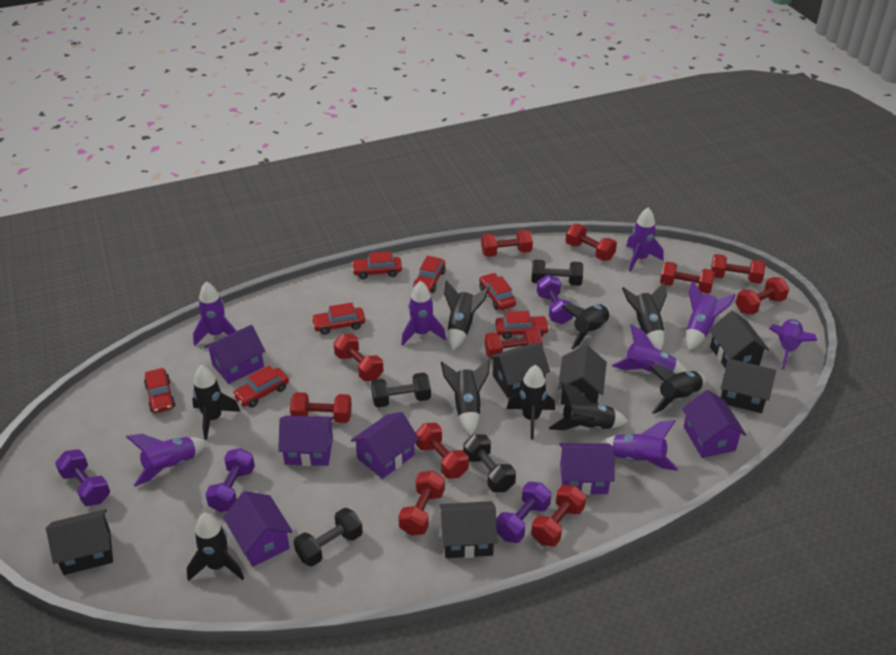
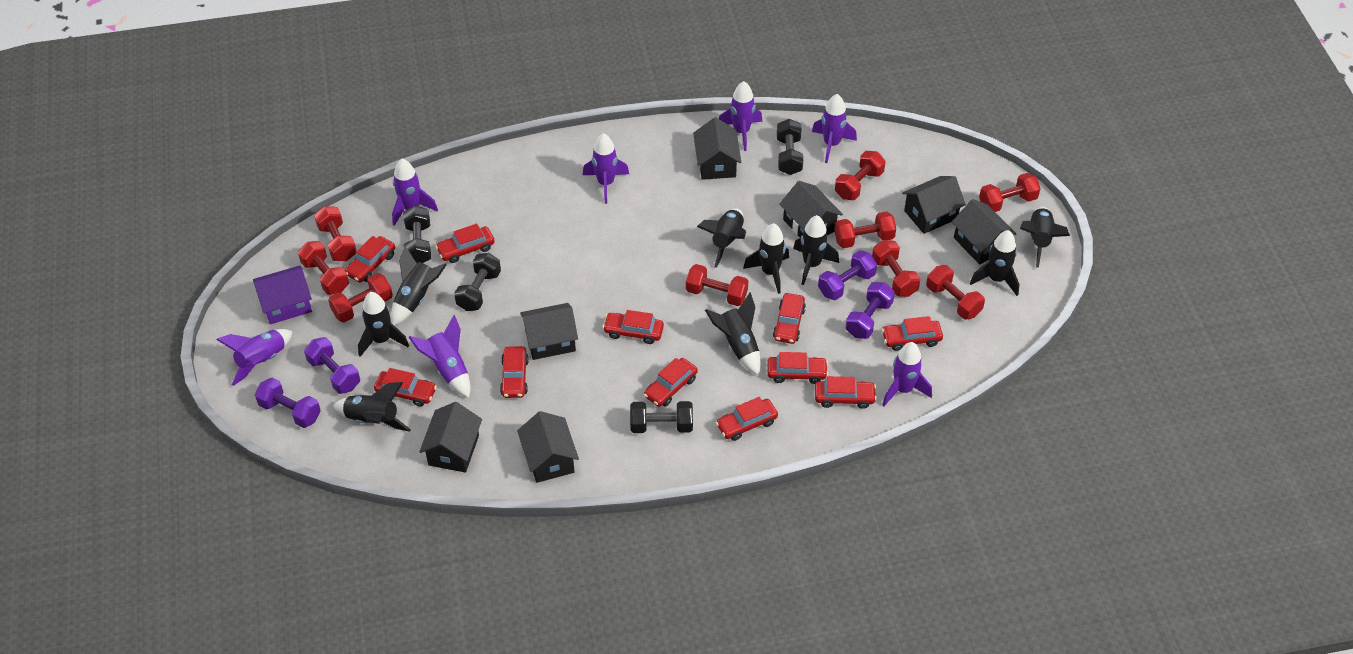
black house: 6 -> 7
purple house: 6 -> 1
purple rocket: 8 -> 7
red car: 7 -> 11
red dumbbell: 11 -> 9

